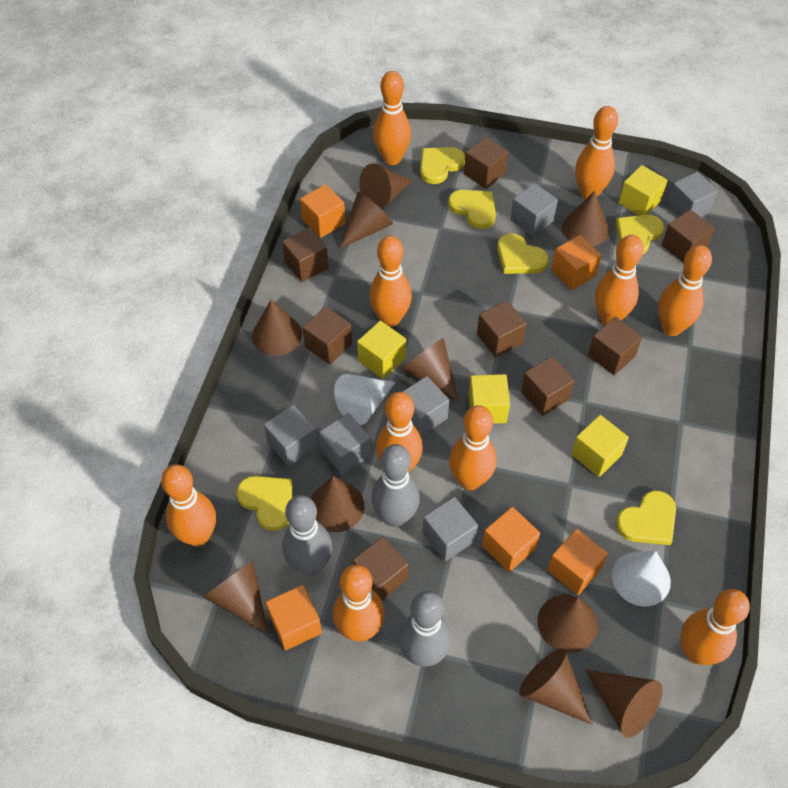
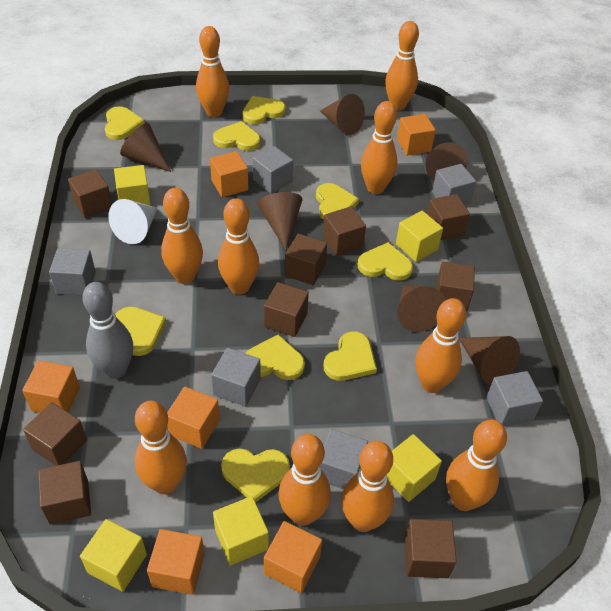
brown cone: 10 -> 6
brown cube: 8 -> 9
grey bowling pin: 3 -> 1
orange cube: 5 -> 6
white cone: 2 -> 1
yellow cube: 4 -> 5
yellow heart: 6 -> 9

